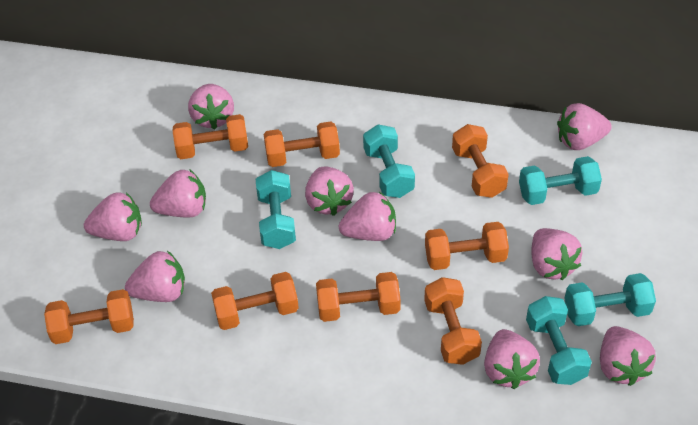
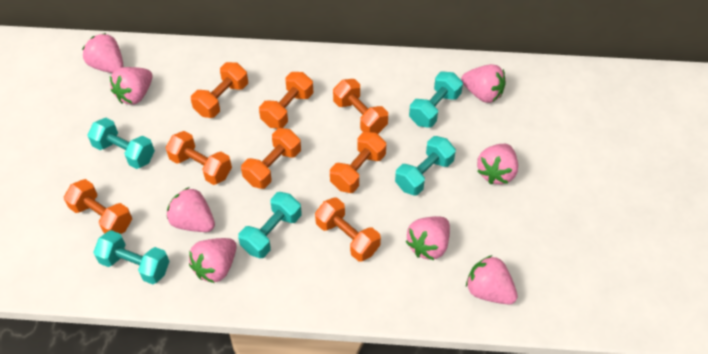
pink strawberry: 10 -> 8

